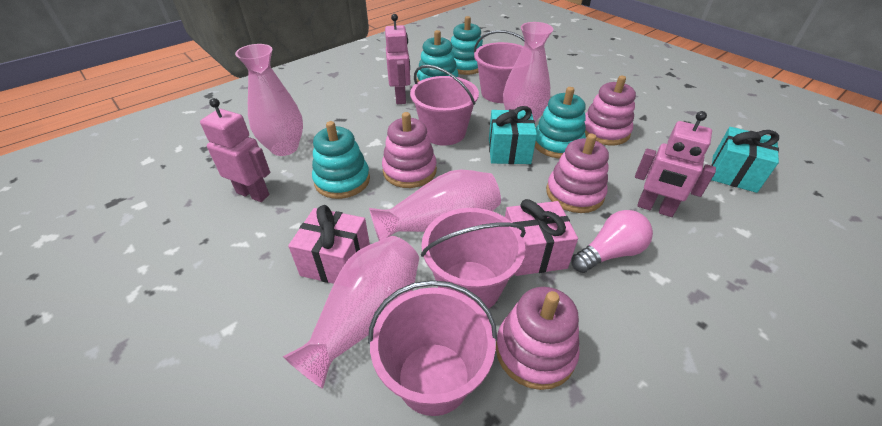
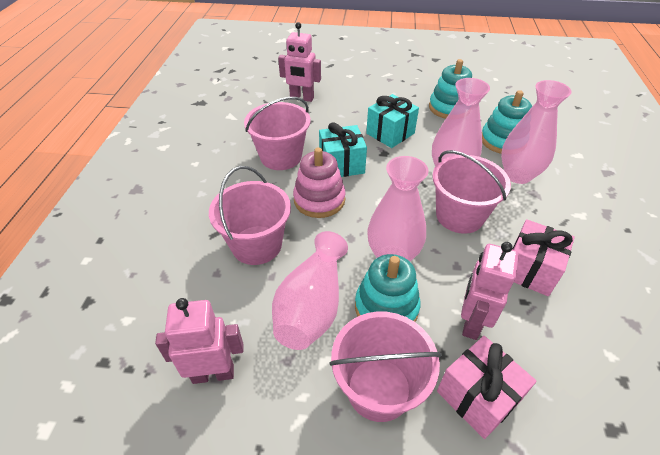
pink light bulb: 1 -> 0
pink stacking toy: 4 -> 1
turquoise stacking toy: 4 -> 3

